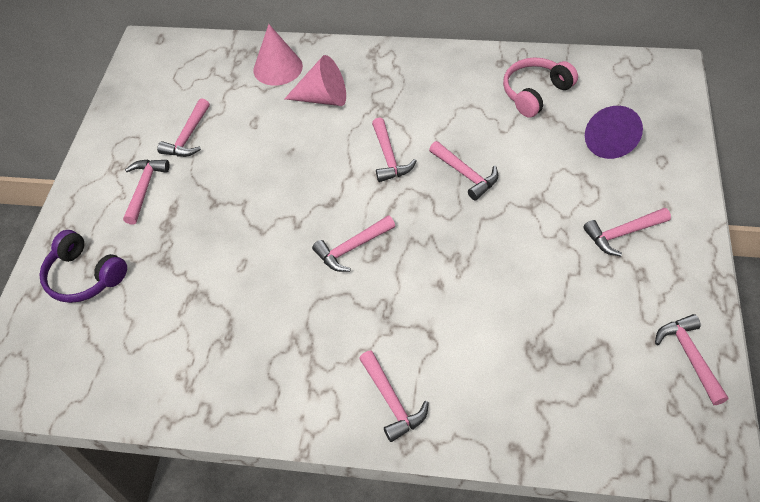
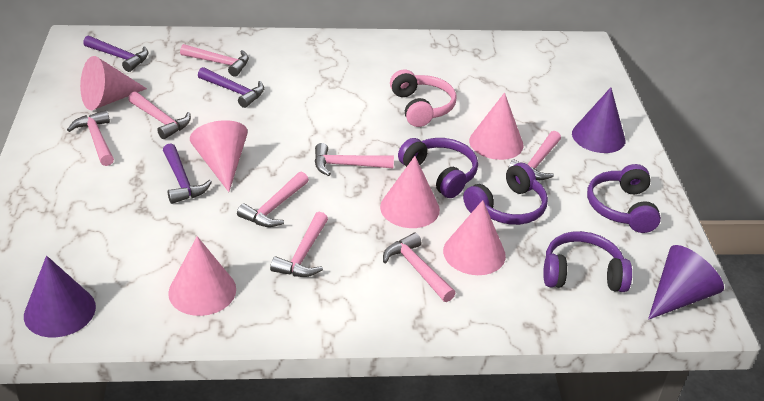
pink cone: 2 -> 6
purple cone: 1 -> 3
purple hammer: 0 -> 3
purple headphones: 1 -> 4

